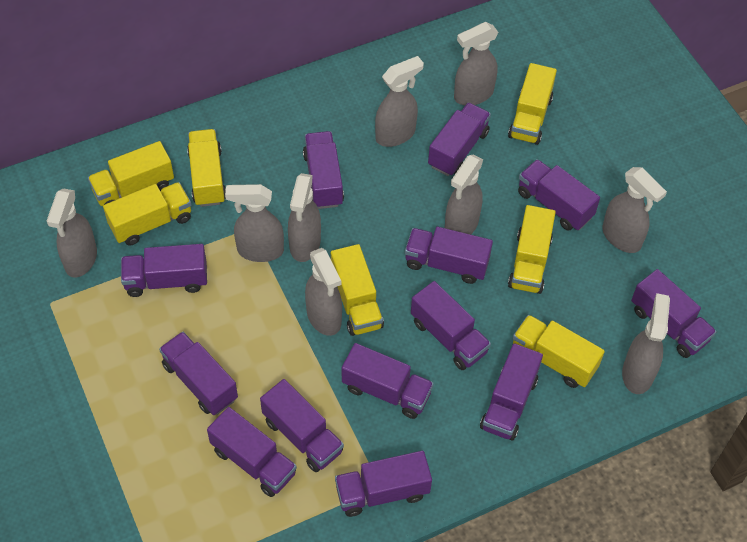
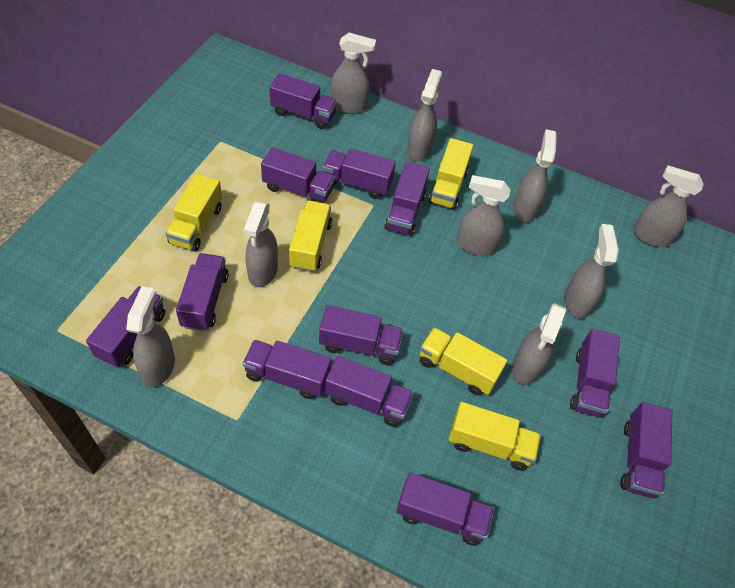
purple truck: 13 -> 12
yellow truck: 7 -> 5

